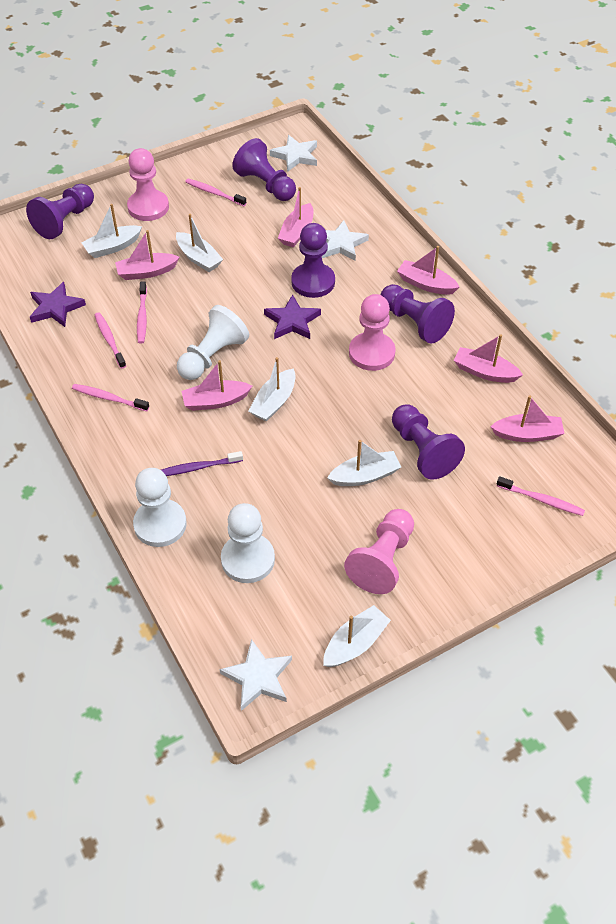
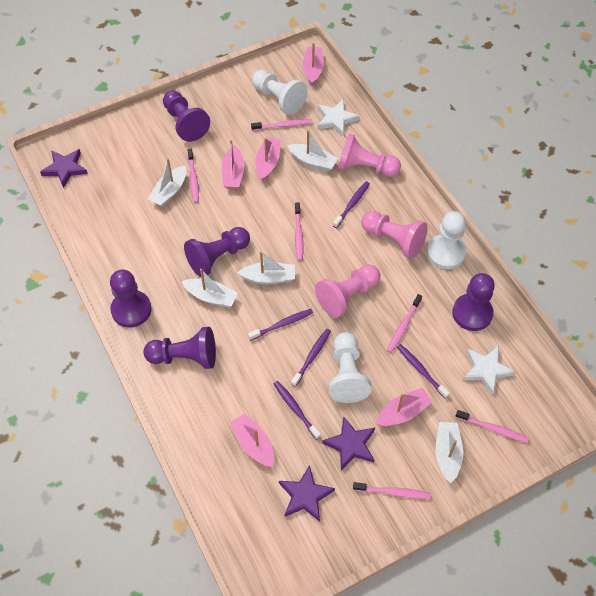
pink boat: 6 -> 5
pink toothbrush: 5 -> 6
purple star: 2 -> 3
purple toothbrush: 1 -> 5
white star: 3 -> 2

